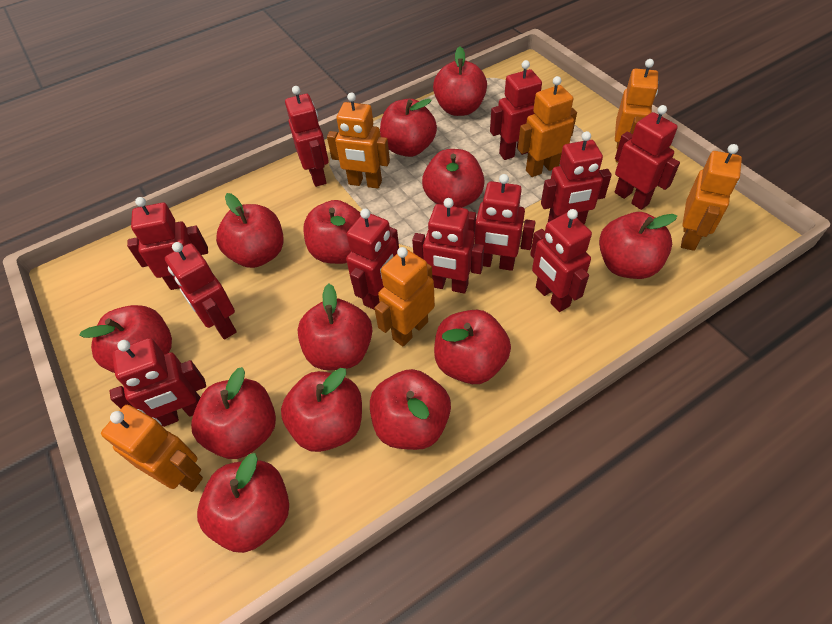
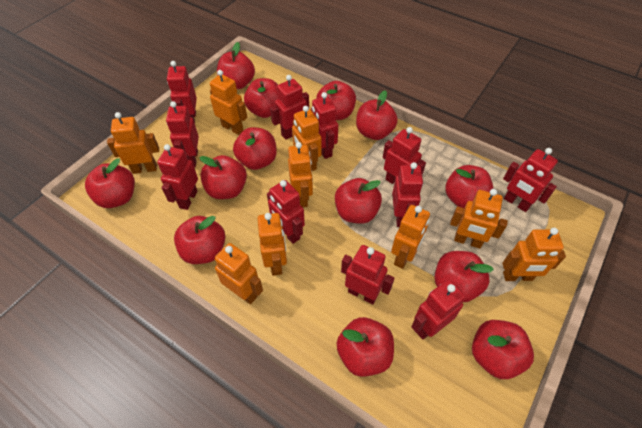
orange robot: 6 -> 9

